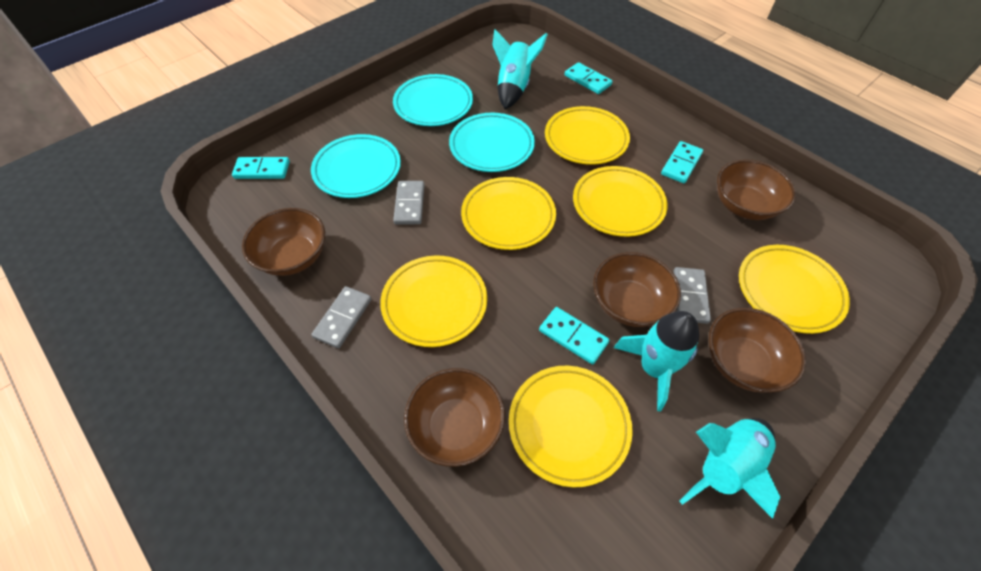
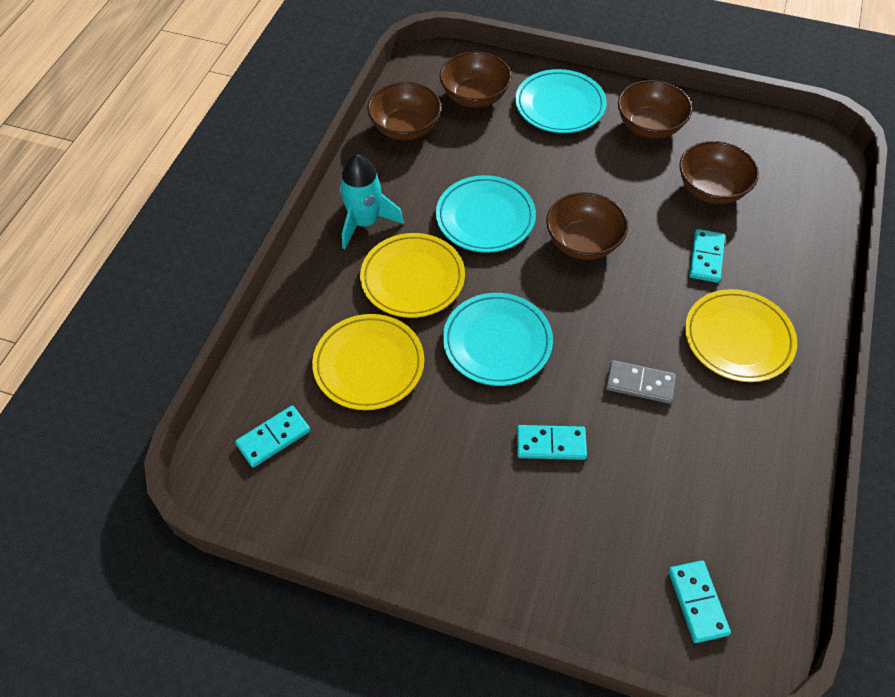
grey domino: 3 -> 1
turquoise rocket: 3 -> 1
yellow plate: 6 -> 3

